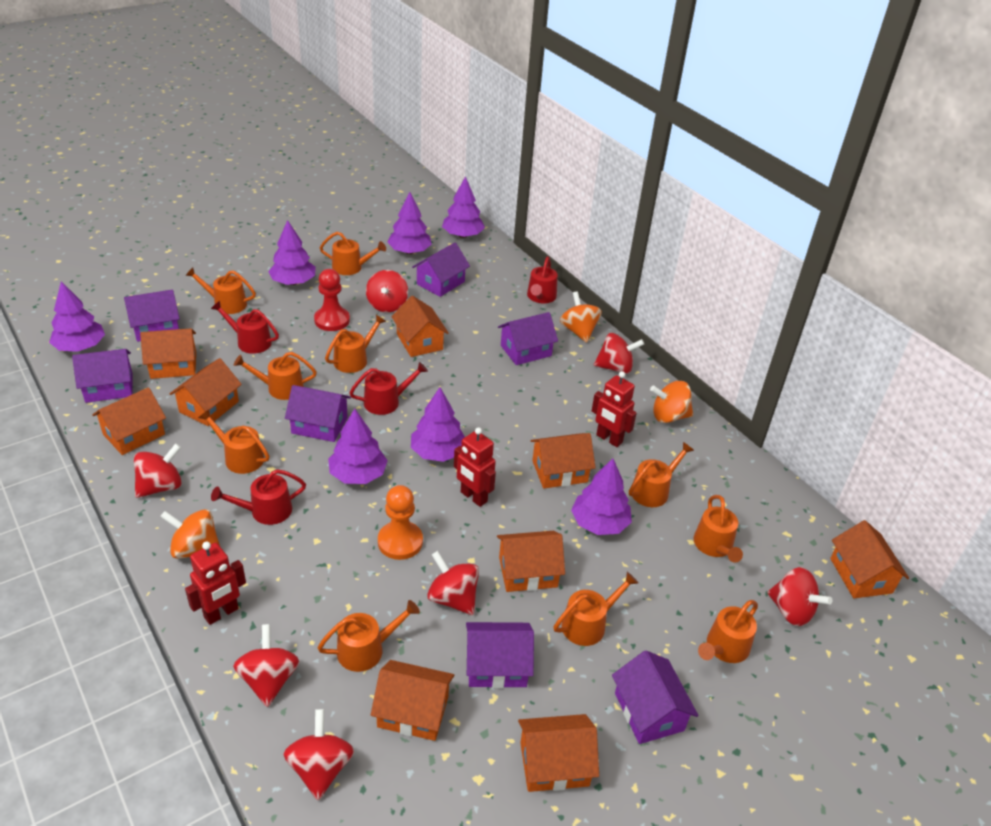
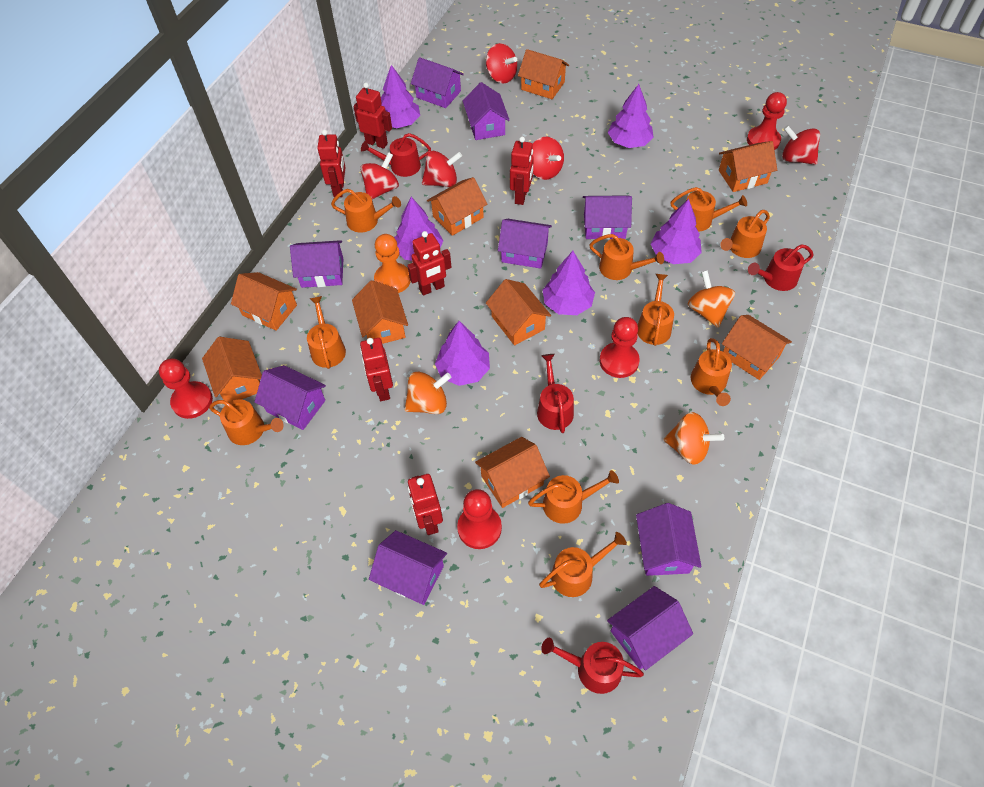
purple house: 7 -> 9
purple tree: 7 -> 6
red pawn: 1 -> 4
red robot: 3 -> 6
red spinning top: 7 -> 5

